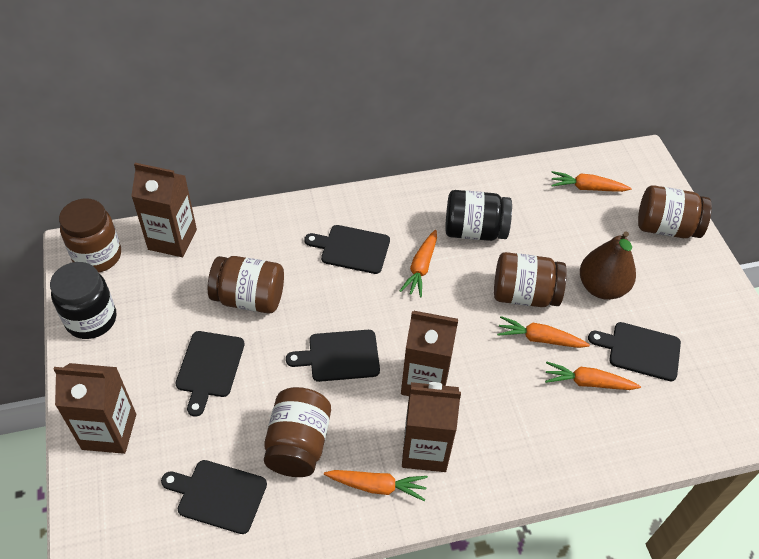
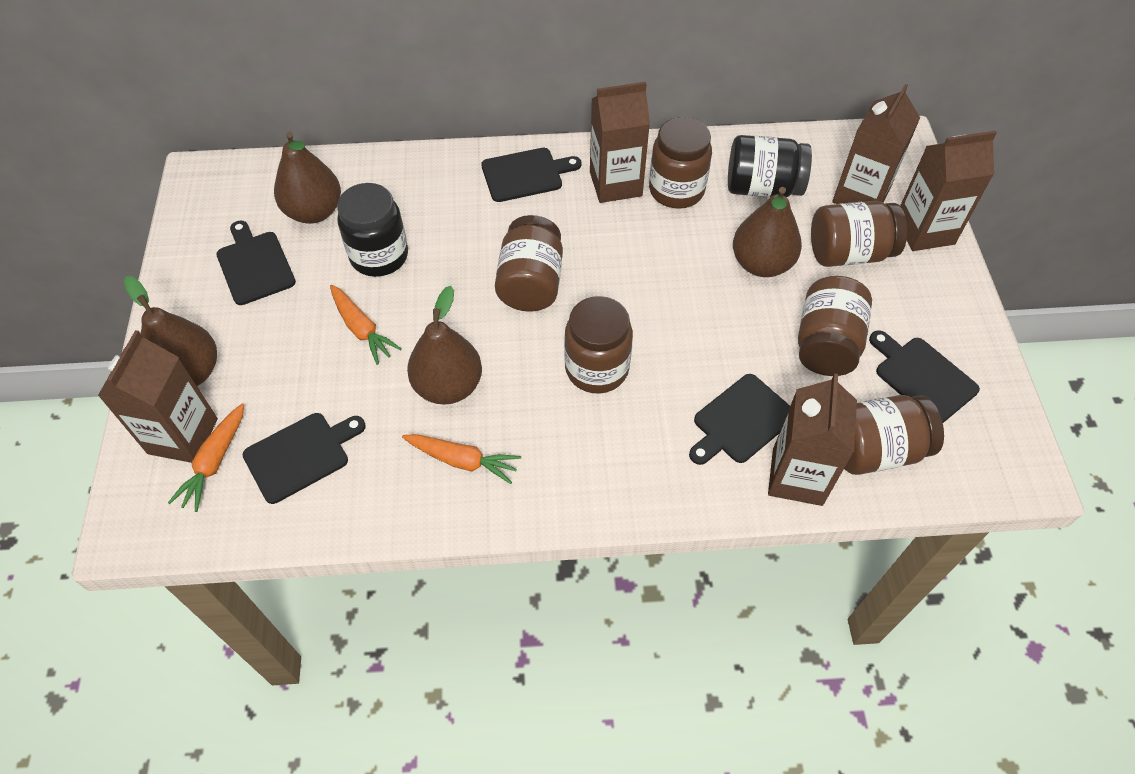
brown carton: 4 -> 5
brown jar: 5 -> 6
brown pear: 1 -> 4
orange carrot: 5 -> 3

